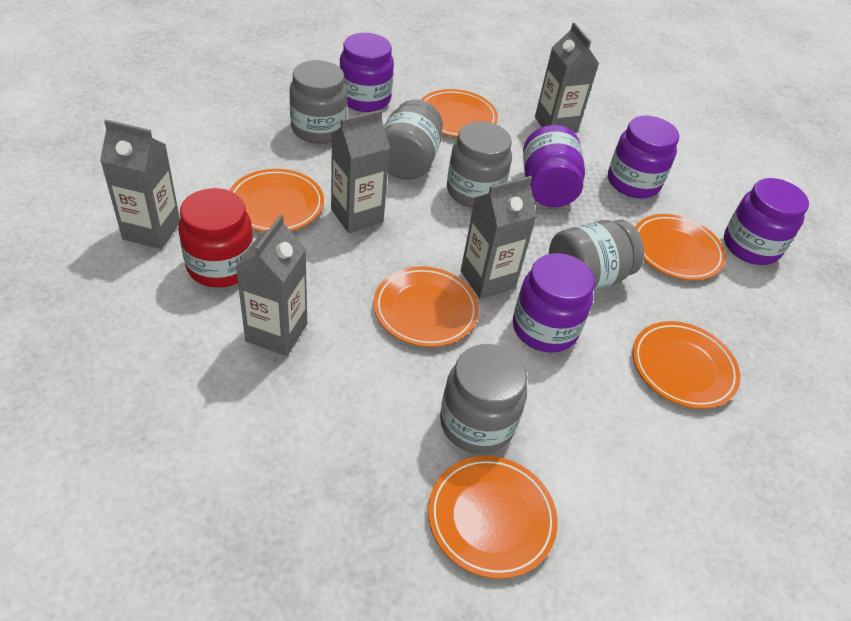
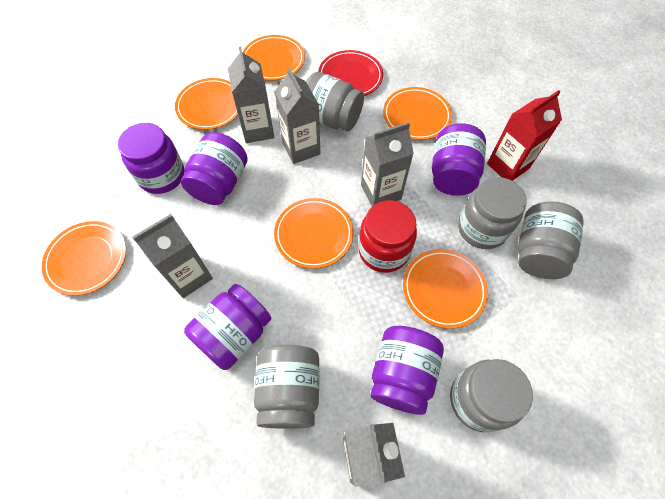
red carton: 0 -> 1
red plate: 0 -> 1

